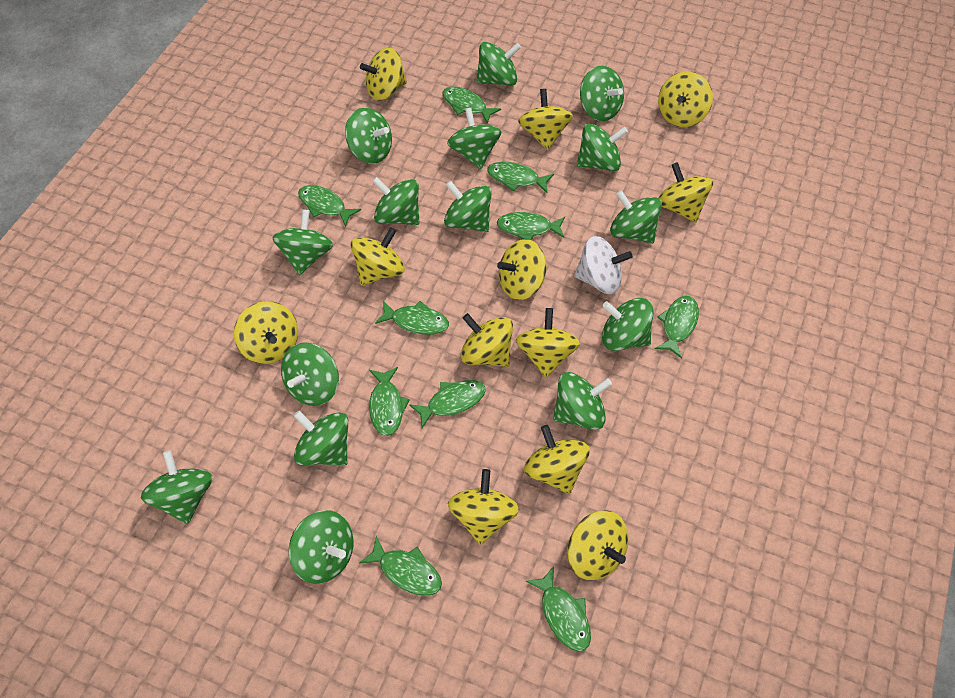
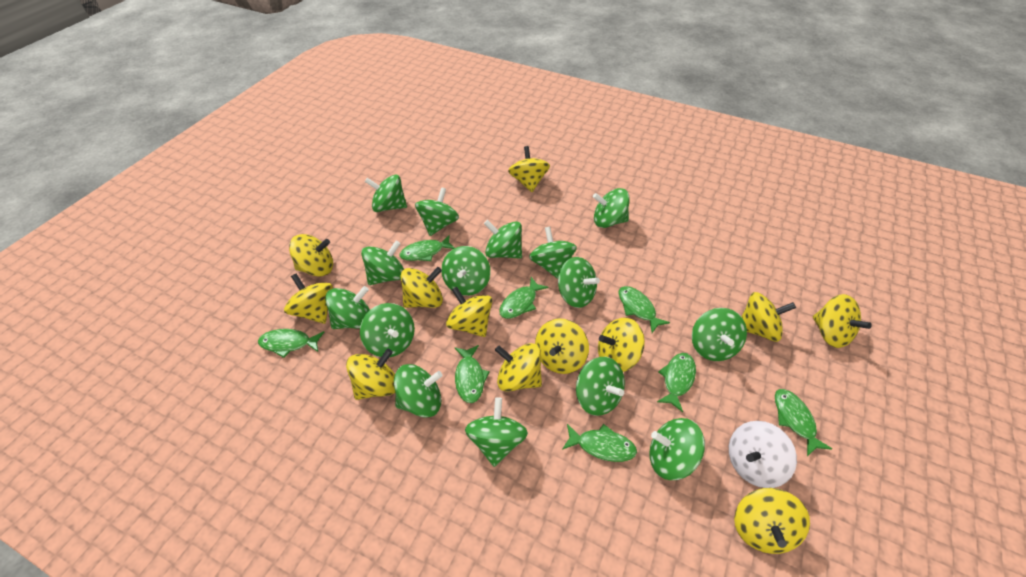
green fish: 10 -> 8

